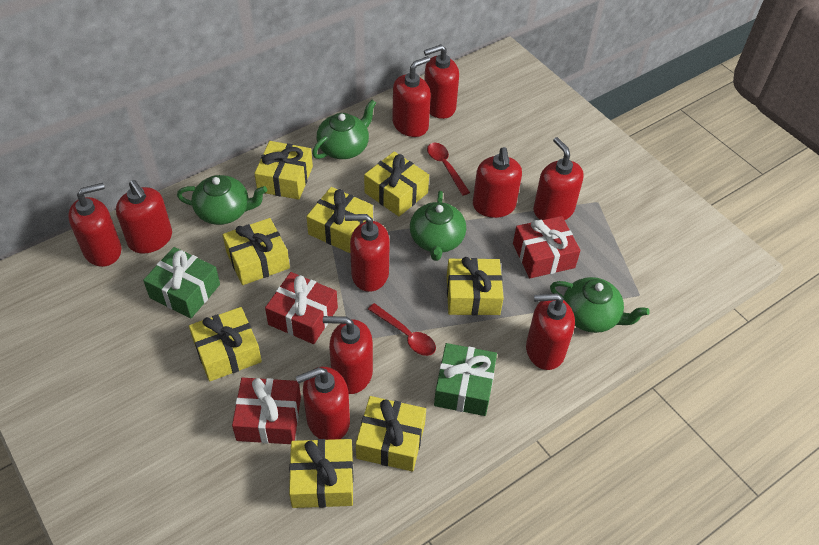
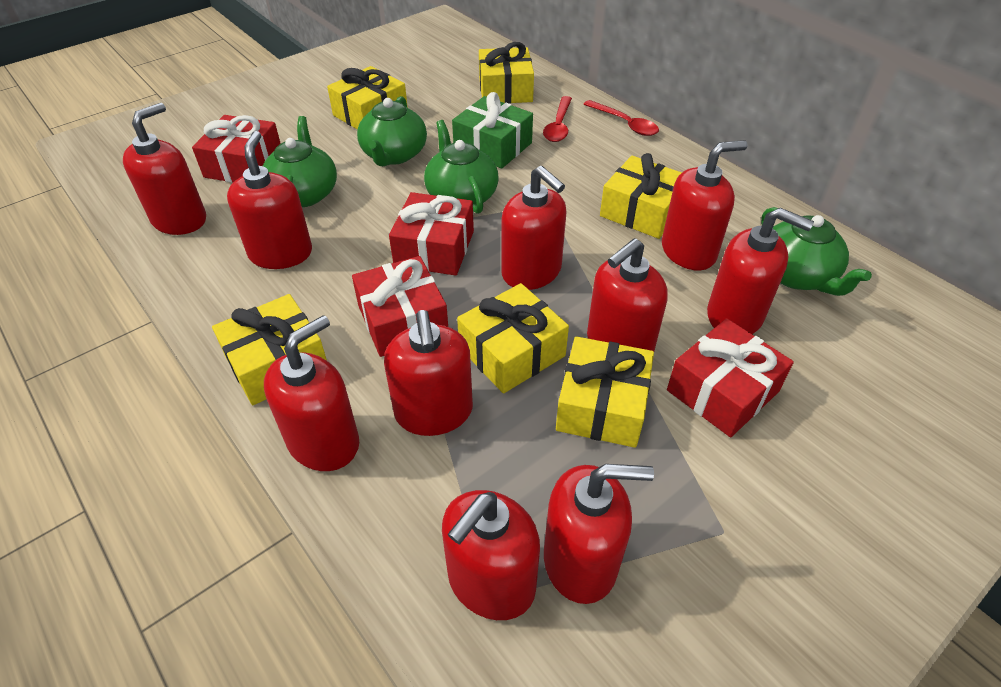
green gift: 2 -> 1
red gift: 3 -> 4
yellow gift: 8 -> 6

